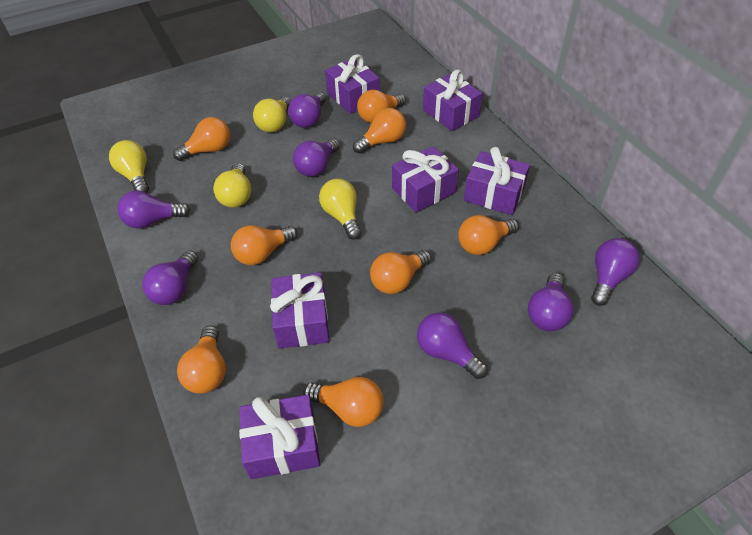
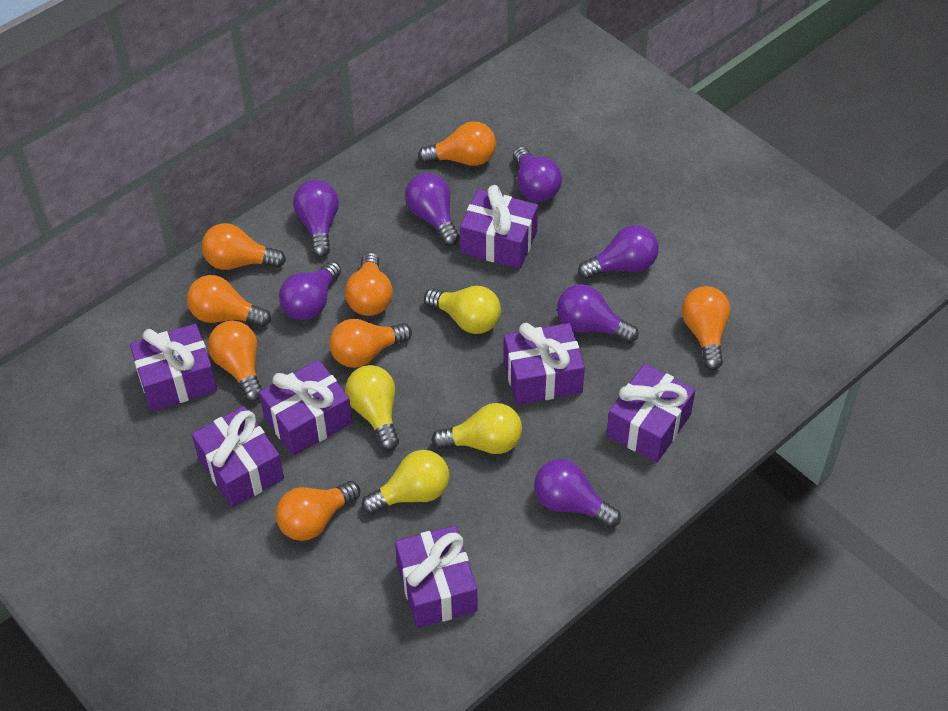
purple gift: 6 -> 7

